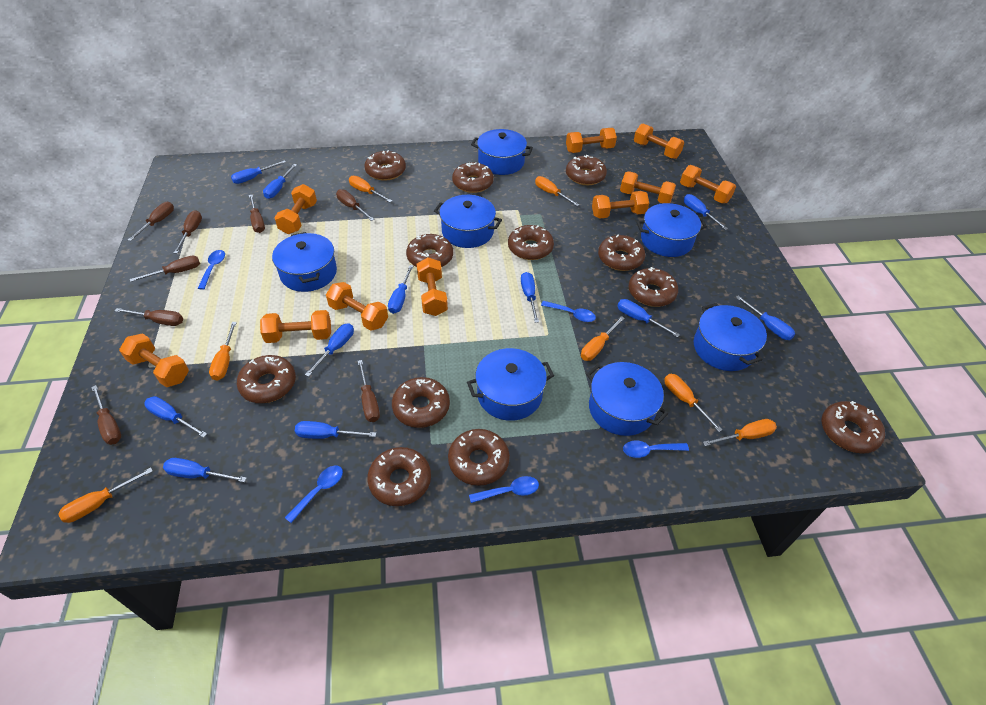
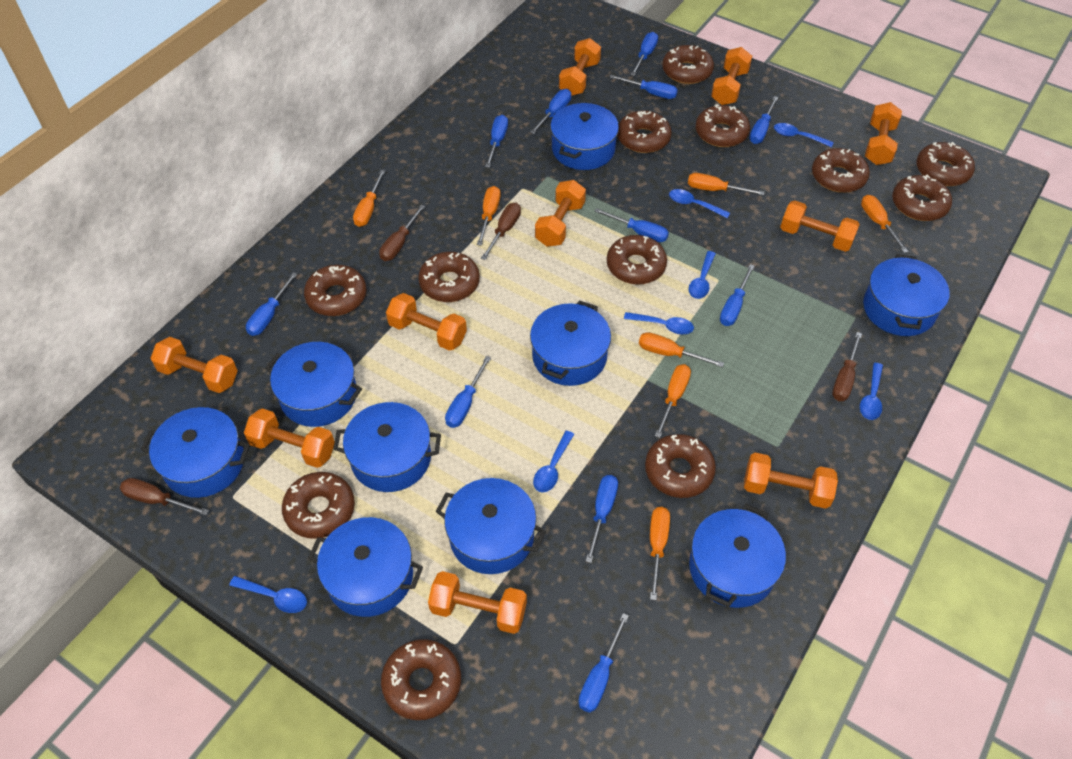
blue pot: 7 -> 9
blue spoon: 5 -> 7
brown screwdriver: 8 -> 4

